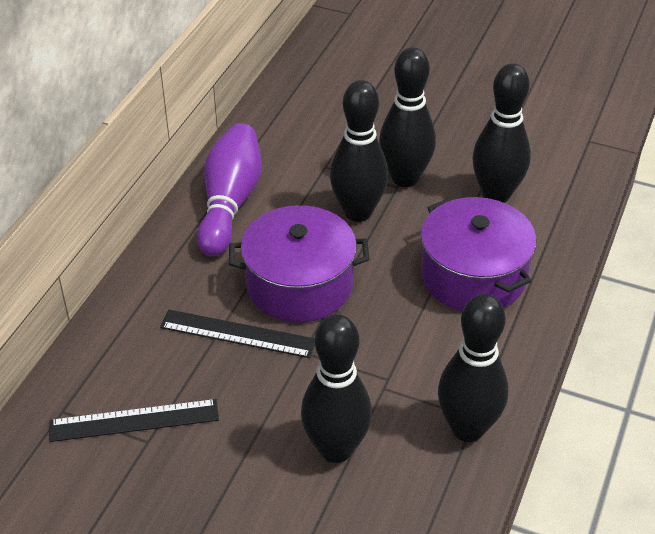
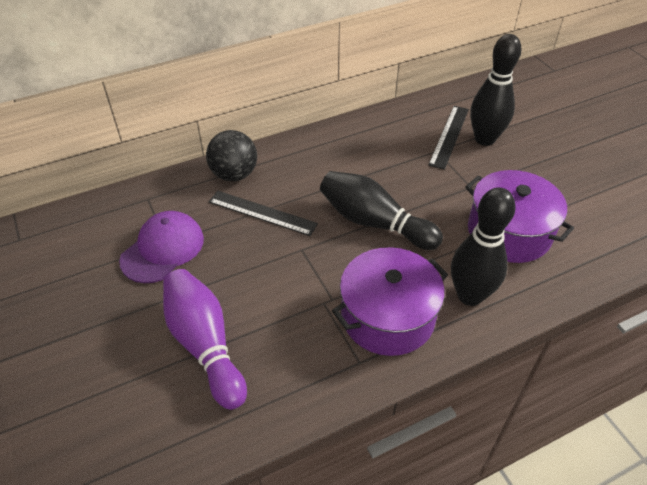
black ball: 0 -> 1
black bowling pin: 5 -> 3
purple cap: 0 -> 1

